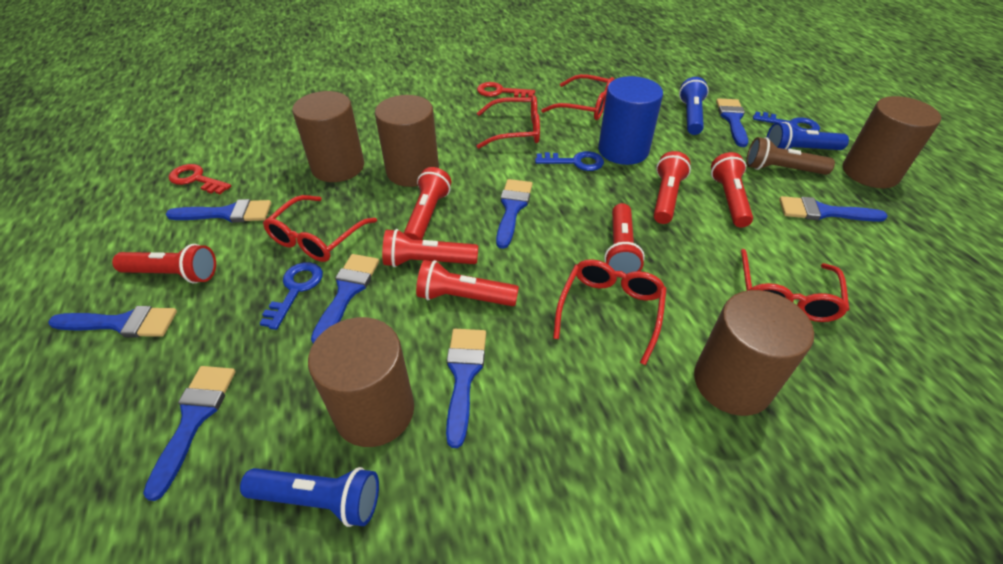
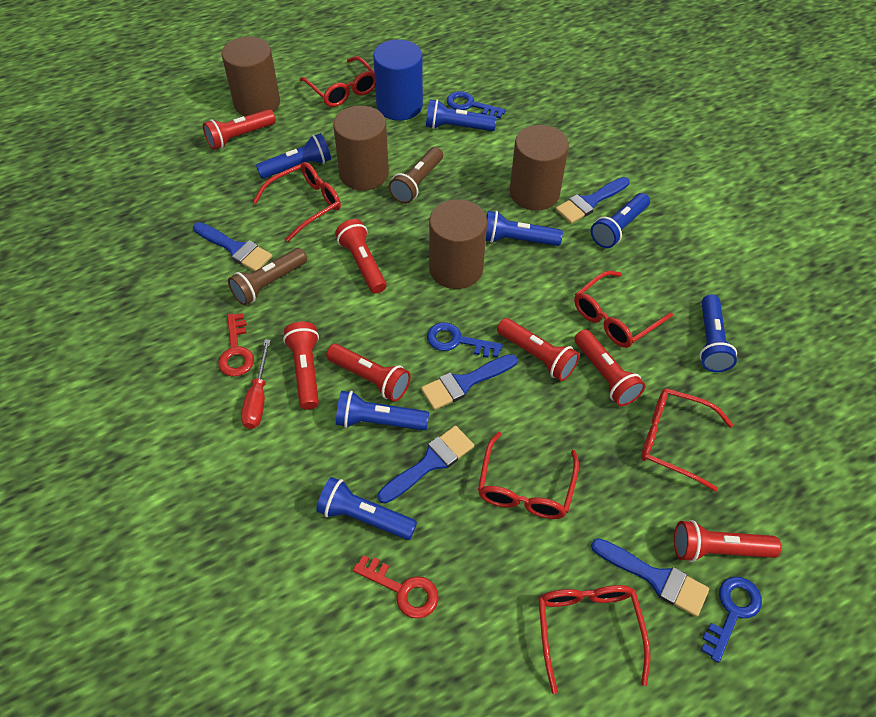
blue brush: 8 -> 5
blue flashlight: 3 -> 7
brown cylinder: 5 -> 4
brown flashlight: 1 -> 2
red glasses: 5 -> 6
red screwdriver: 0 -> 1

